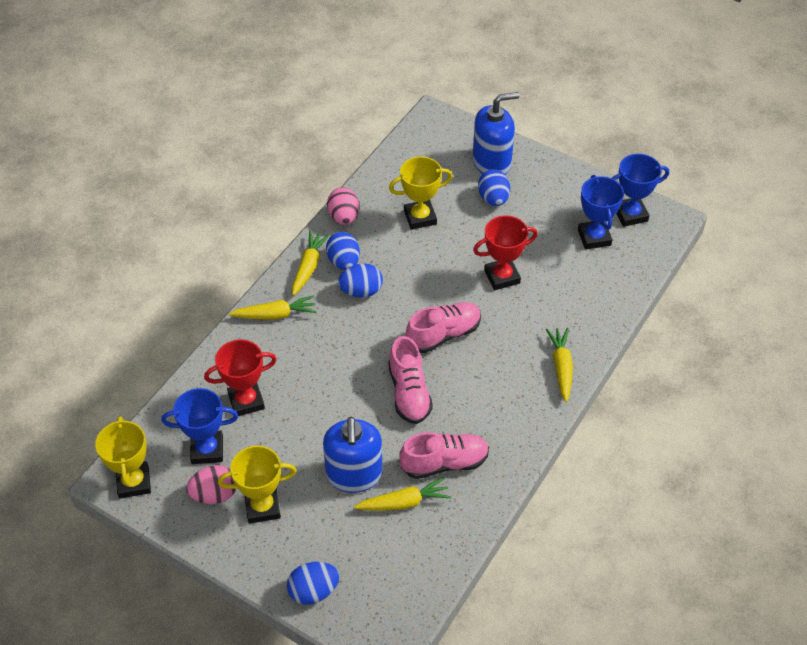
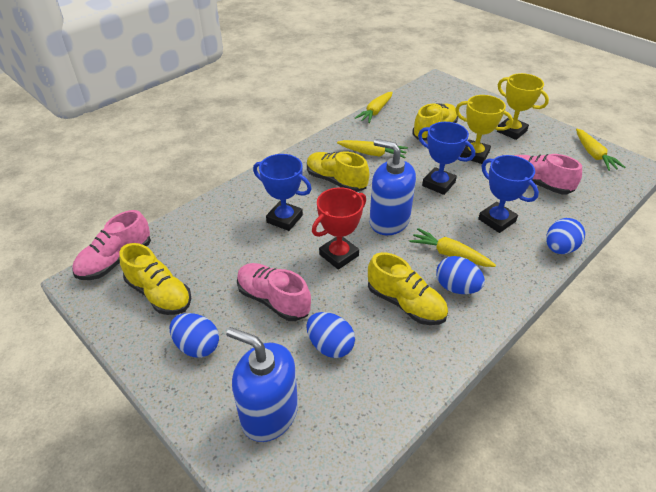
pink egg: 2 -> 0
red trophy: 2 -> 1
yellow shoe: 0 -> 4
yellow trophy: 3 -> 2

